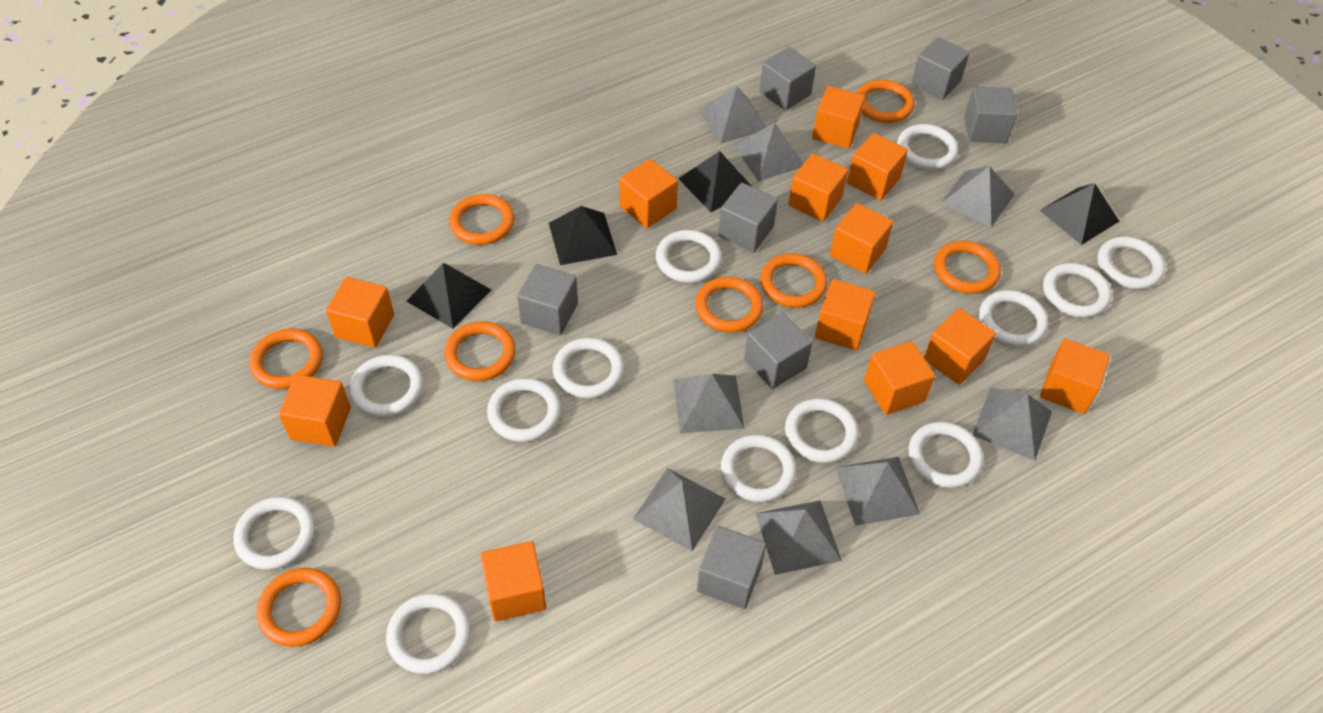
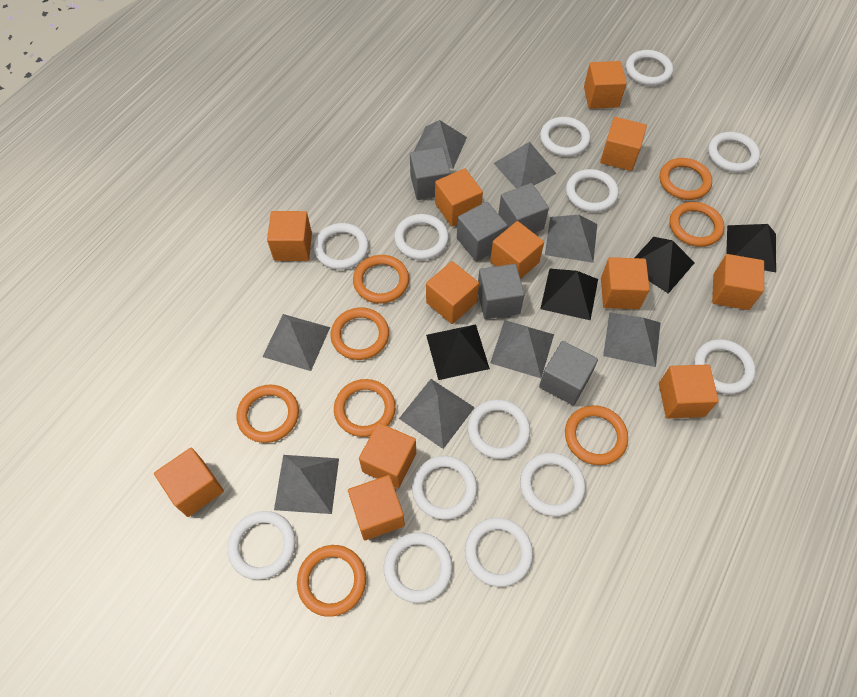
grey cube: 7 -> 5

